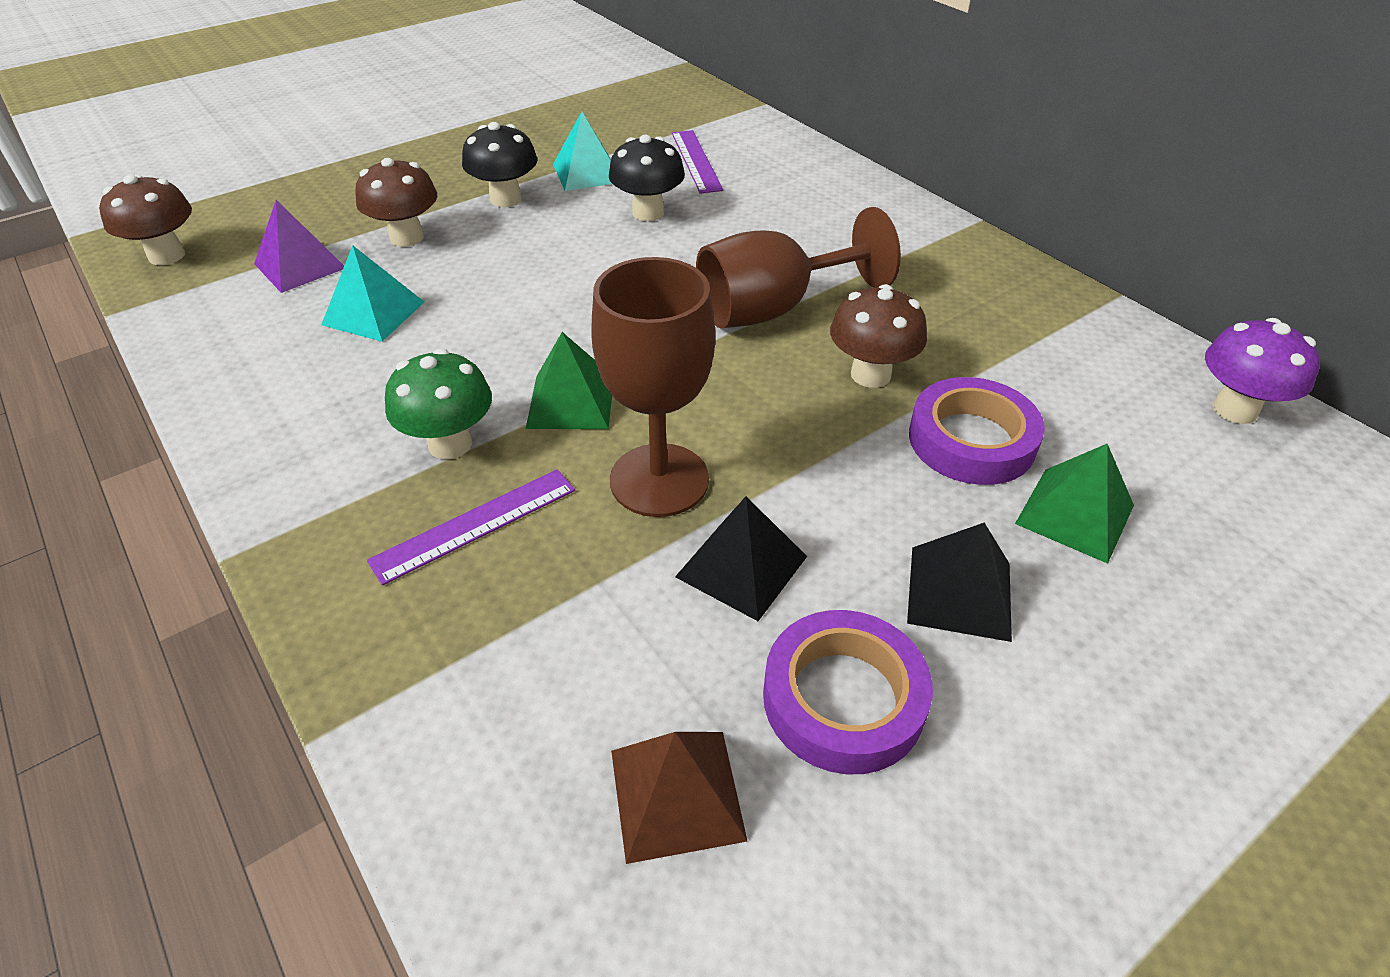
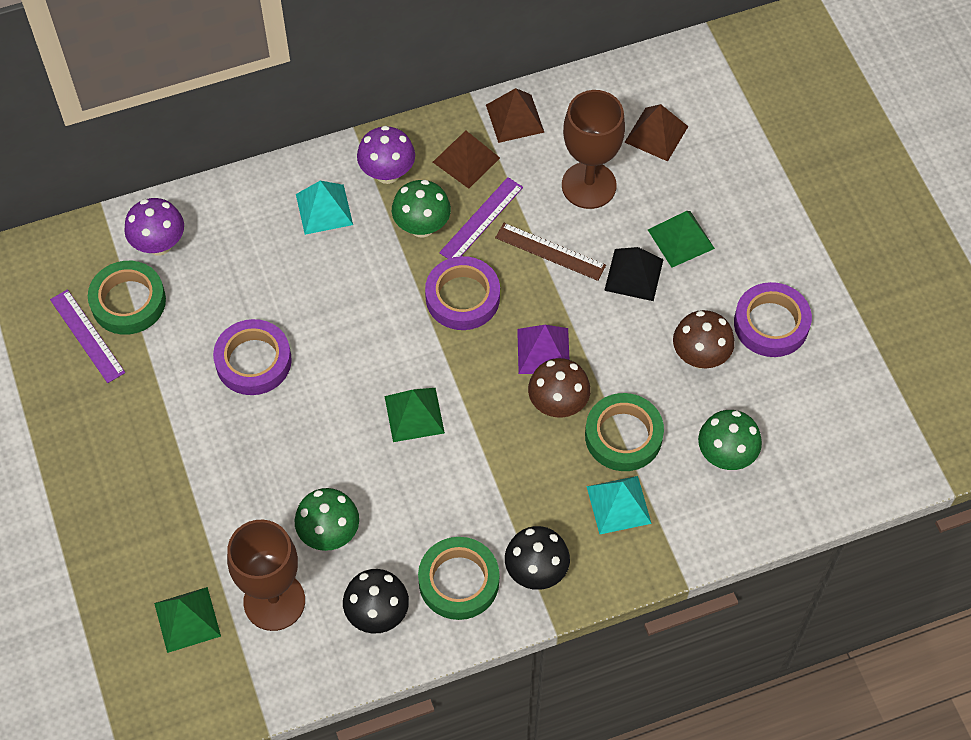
black pyramid: 2 -> 1
brown mushroom: 3 -> 2
brown pyramid: 1 -> 3
brown ruler: 0 -> 1
green mushroom: 1 -> 3
green pyramid: 2 -> 3
green tape: 0 -> 3
purple mushroom: 1 -> 2
purple tape: 2 -> 3

